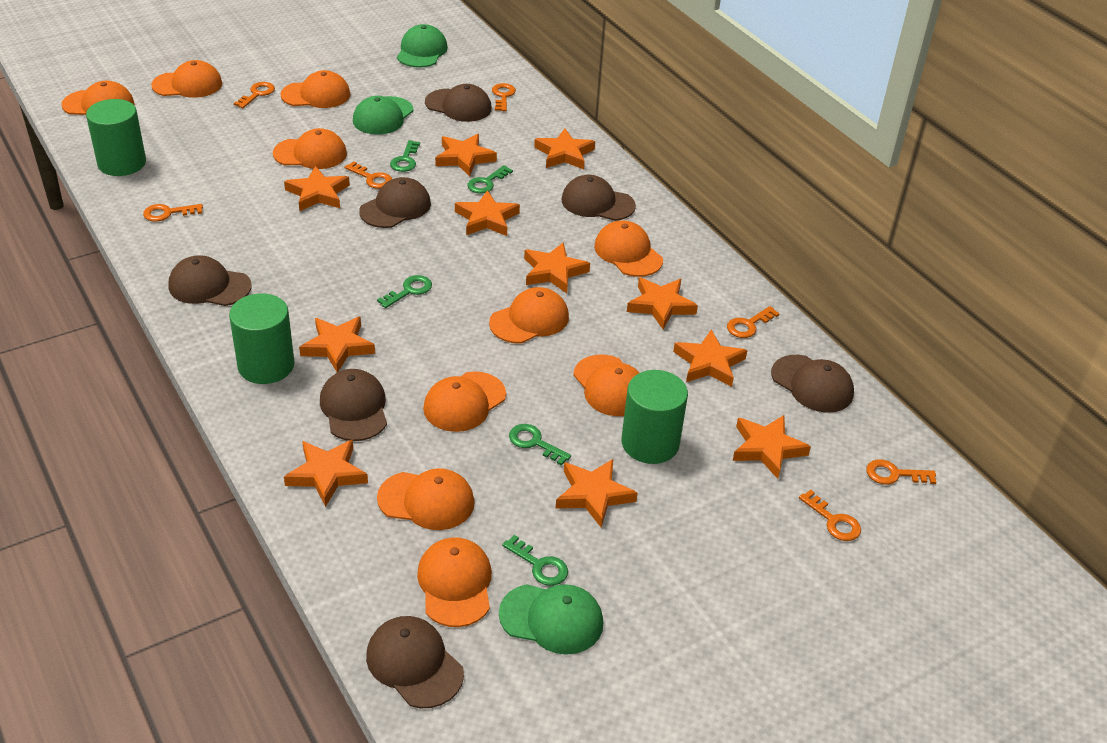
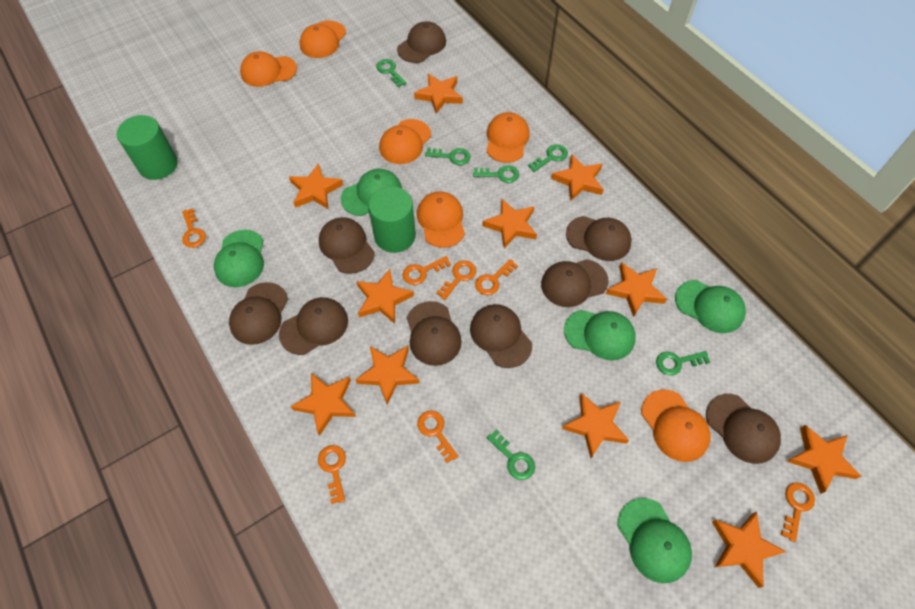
brown cap: 7 -> 9
green cap: 3 -> 5
green cylinder: 3 -> 2
green key: 5 -> 6
orange cap: 10 -> 6

